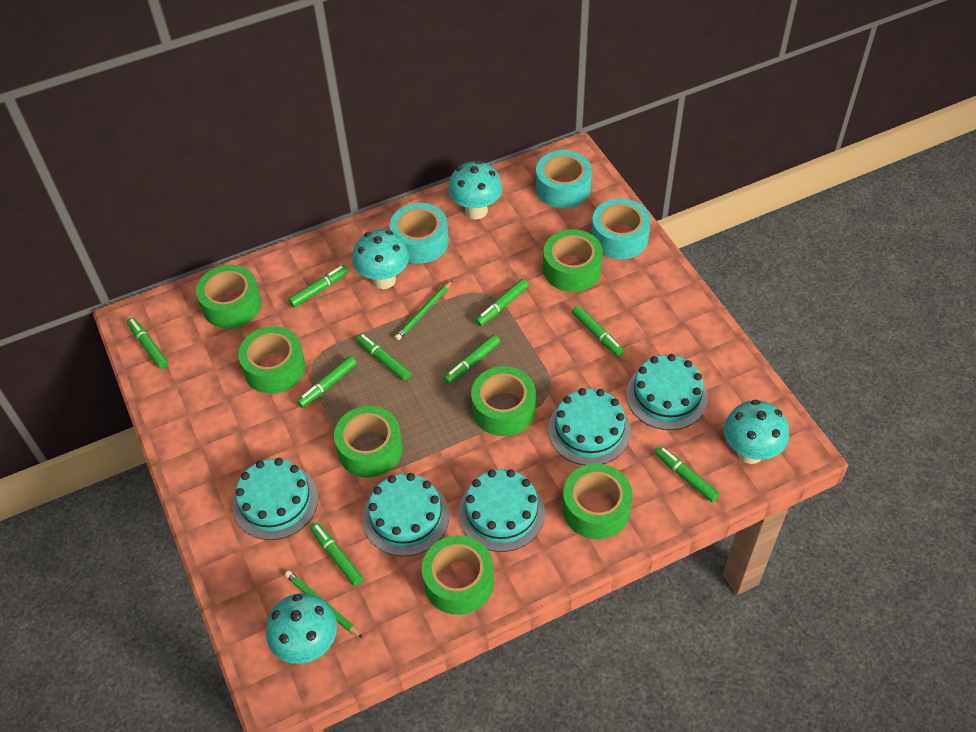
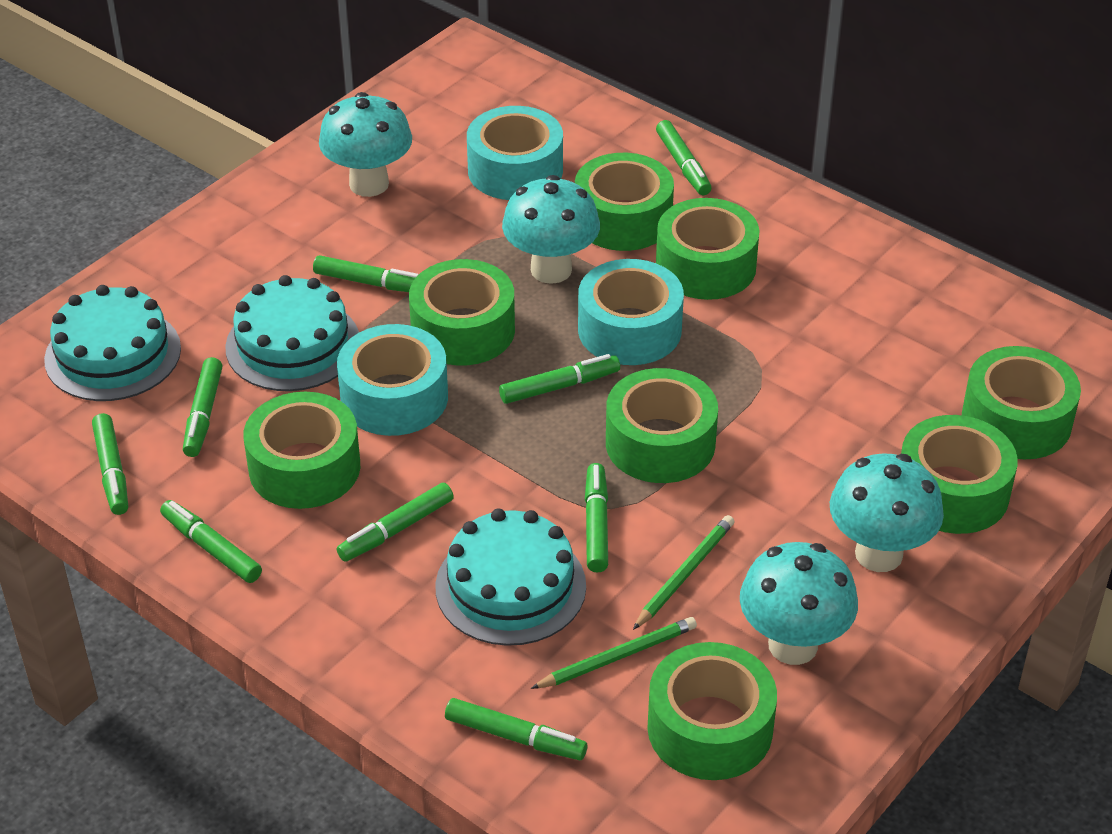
green tape: 7 -> 8
turquoise cake: 5 -> 3

